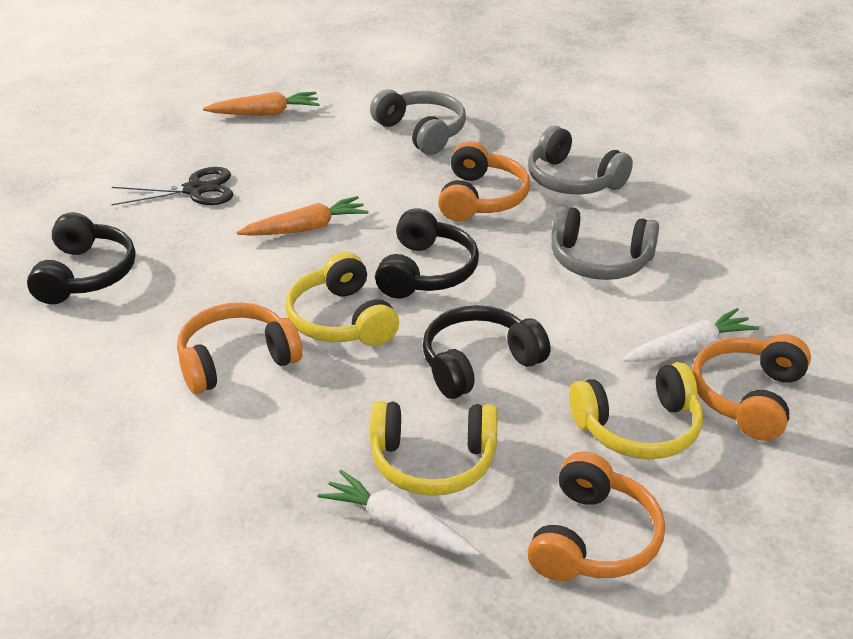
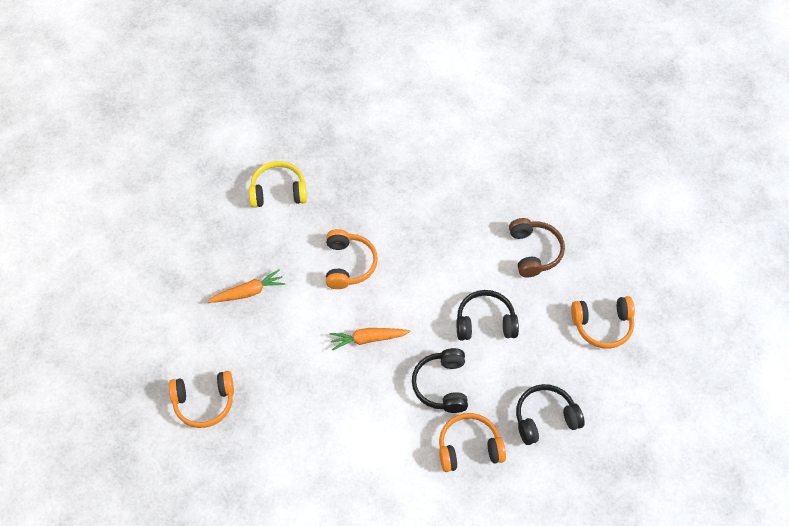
black scissors: 1 -> 0
brown headphones: 0 -> 1
grey headphones: 3 -> 0
white carrot: 2 -> 0
yellow headphones: 3 -> 1

